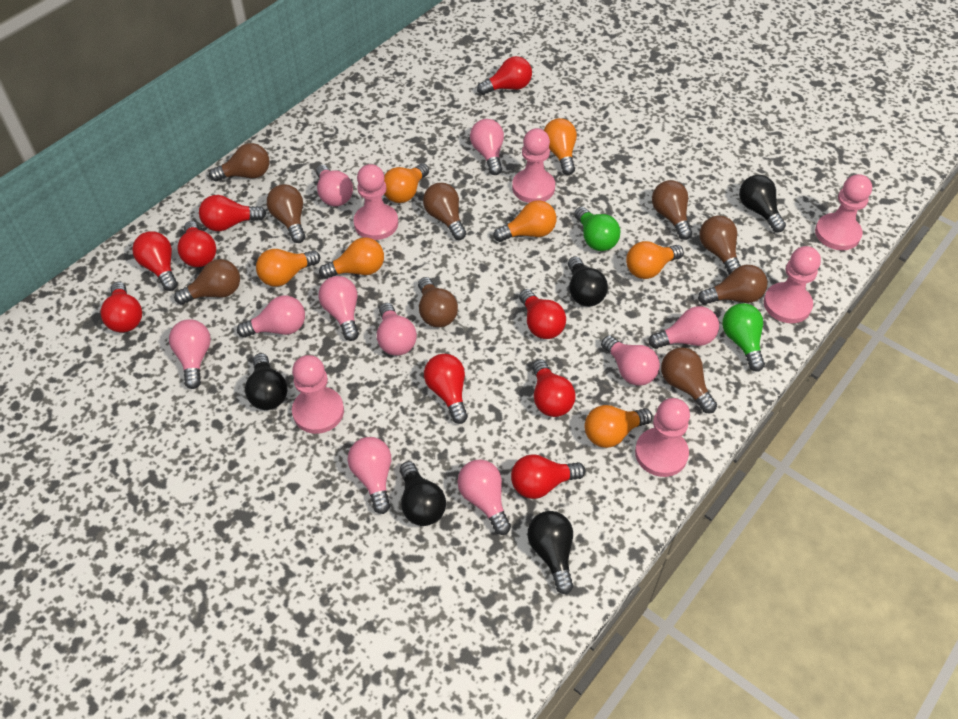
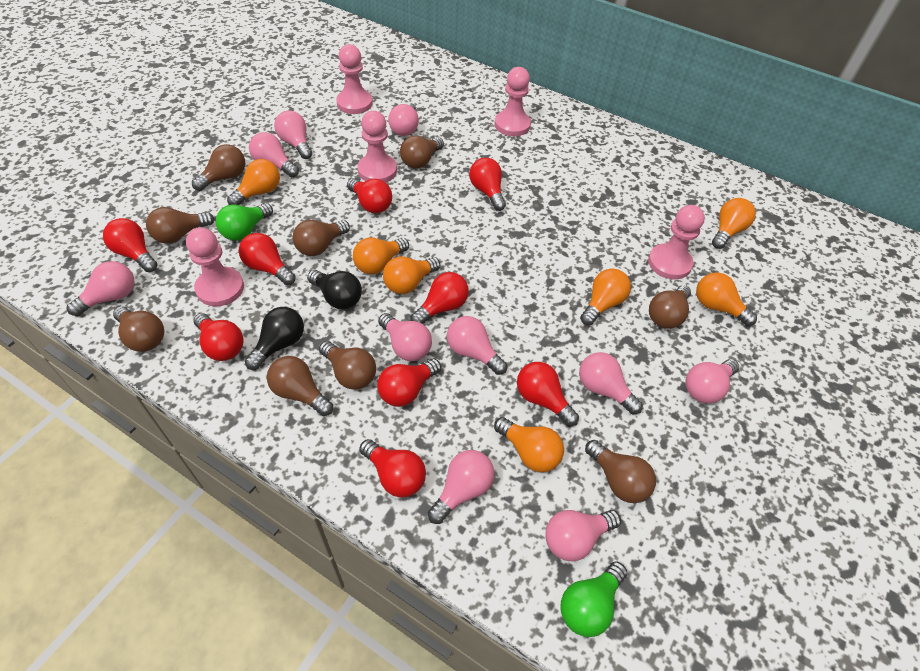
black light bulb: 5 -> 2
pink pawn: 6 -> 5

